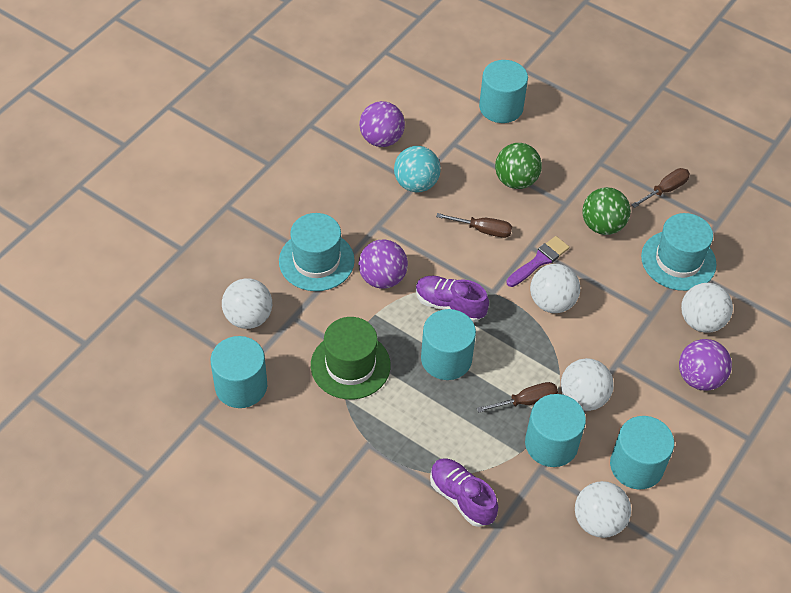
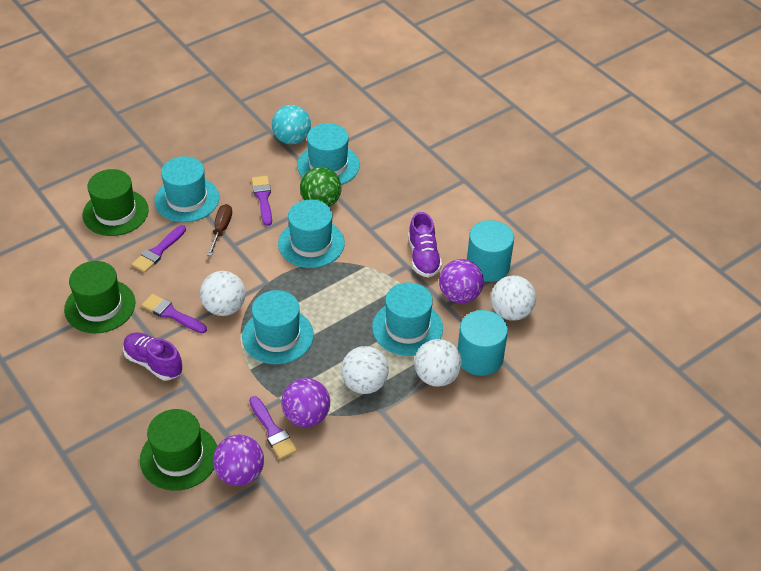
brown screwdriver: 3 -> 1
green ball: 2 -> 1
green hat: 1 -> 3
purple brush: 1 -> 4
turquoise cylinder: 5 -> 2
turquoise hat: 2 -> 5
white ball: 5 -> 4

